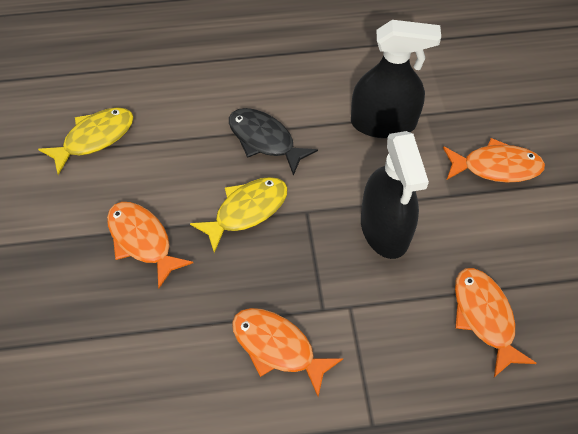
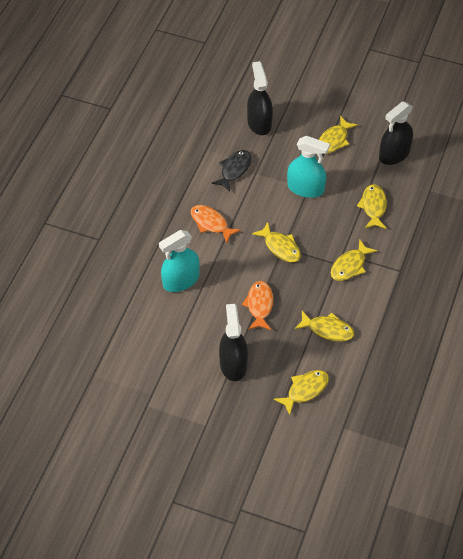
black spray bottle: 2 -> 3
orange fish: 4 -> 2
turquoise spray bottle: 0 -> 2
yellow fish: 2 -> 6

